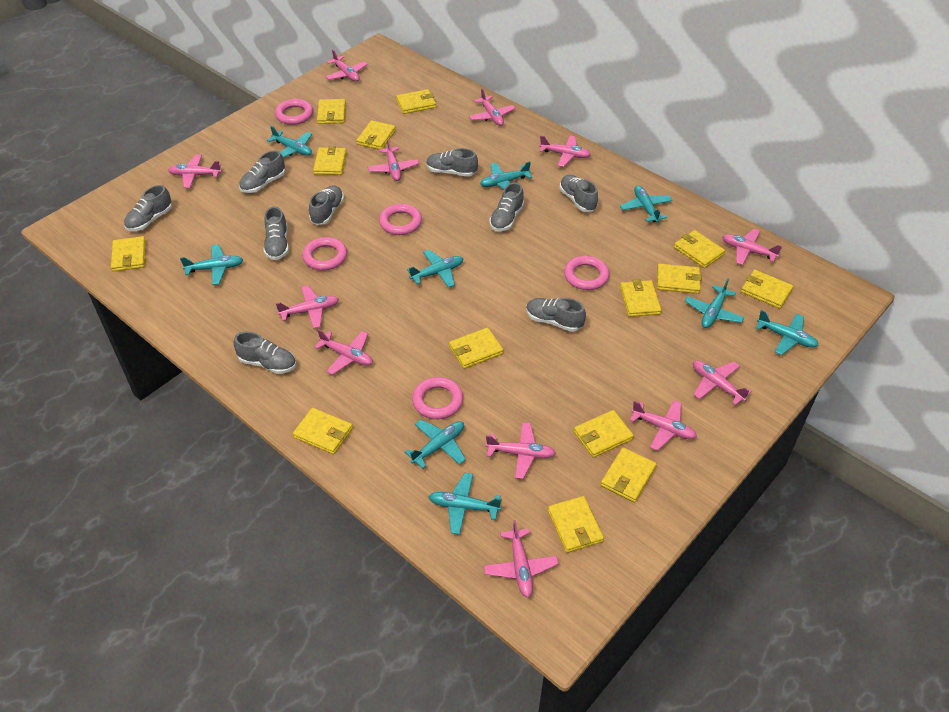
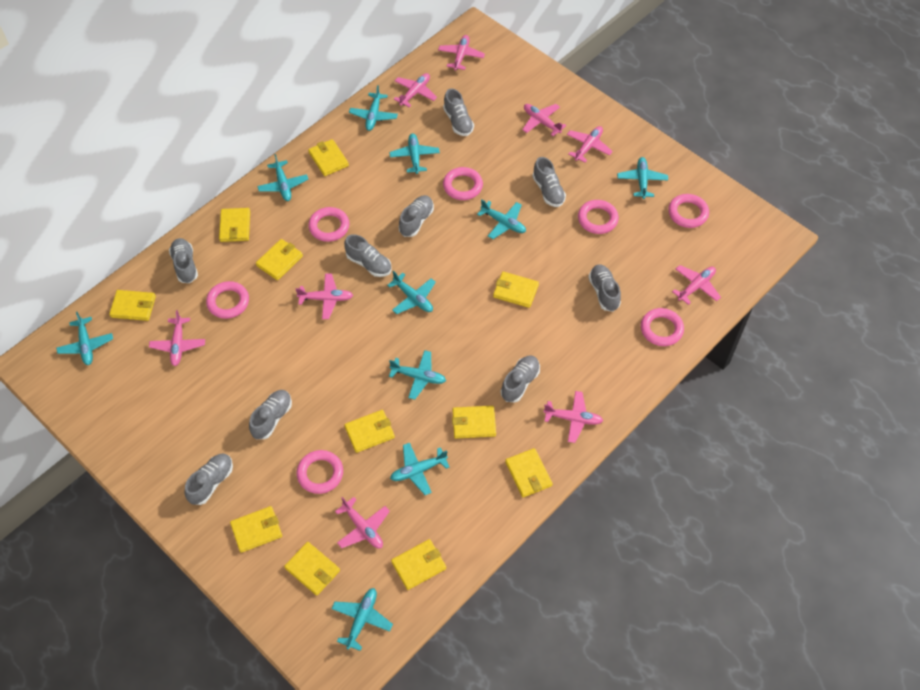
pink plane: 12 -> 9
pink ring: 5 -> 7
turquoise plane: 9 -> 10
yellow wallet: 14 -> 11

